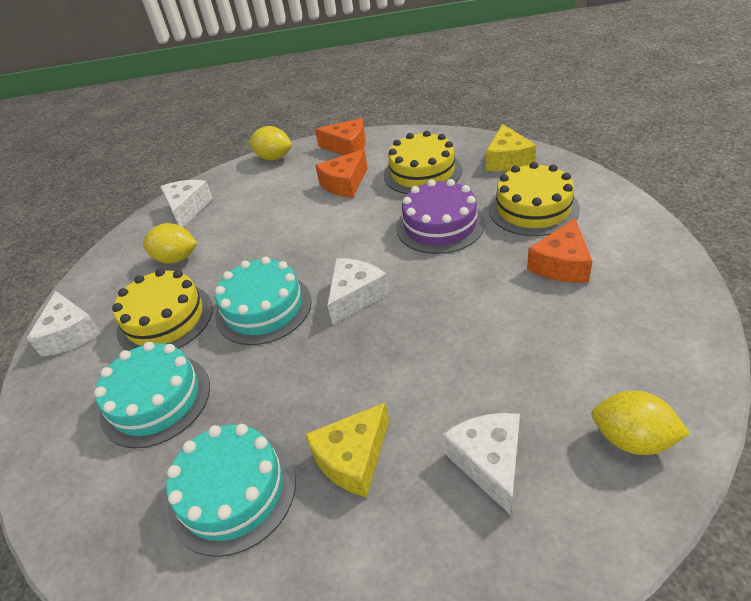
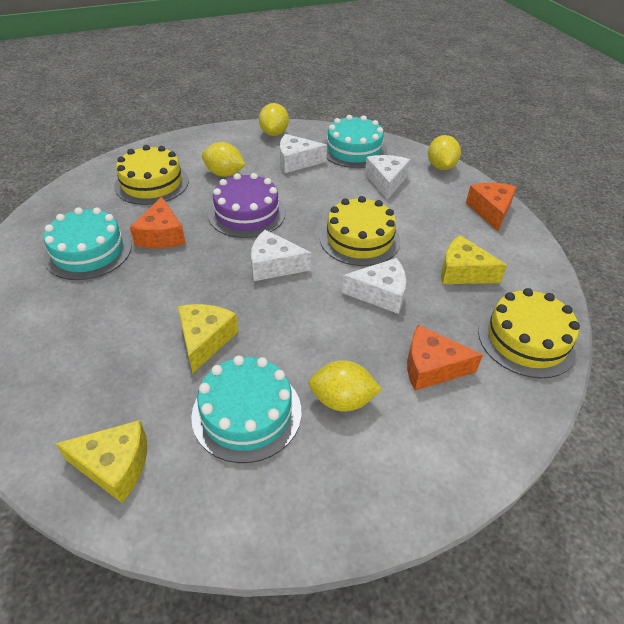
yellow cheese: 2 -> 3
yellow lemon: 3 -> 4

